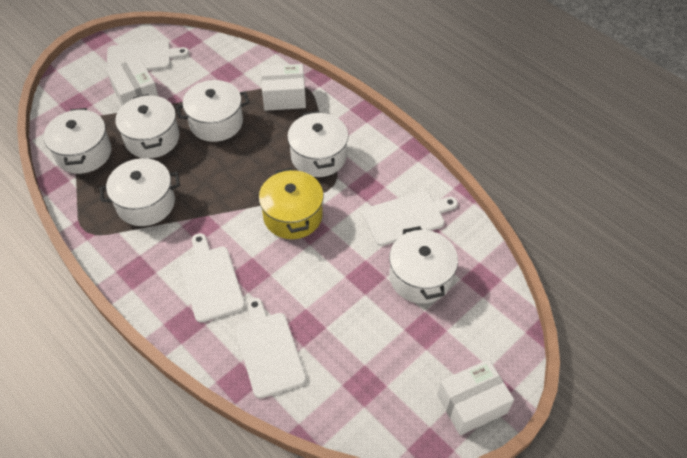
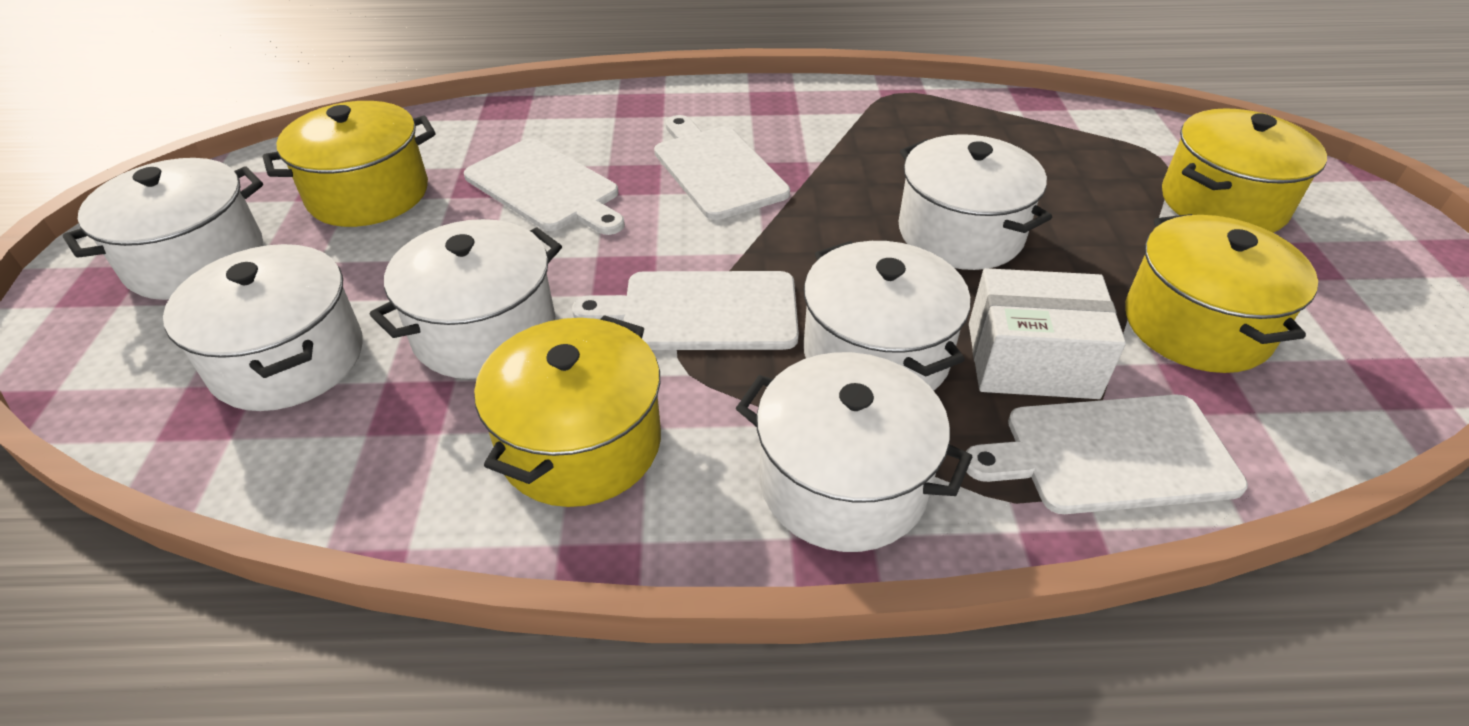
white box: 3 -> 1
yellow pot: 1 -> 4

